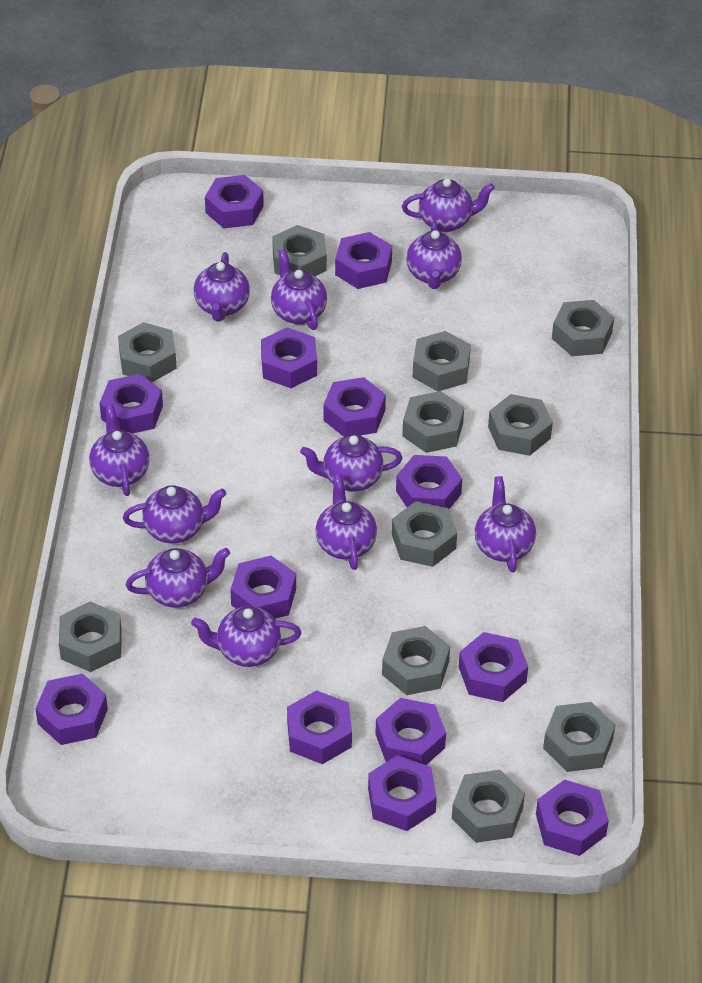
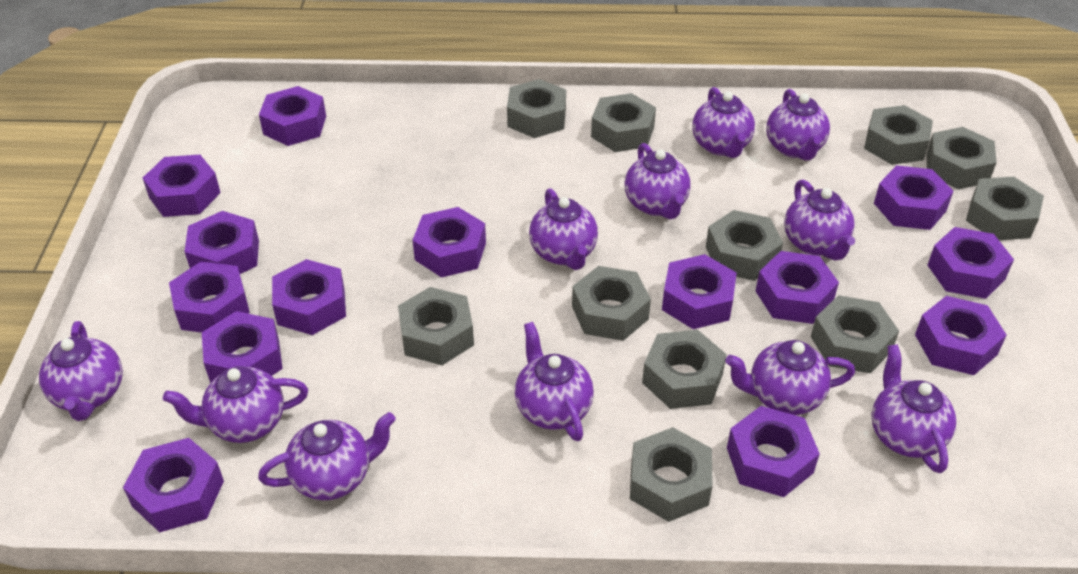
purple nut: 13 -> 14

